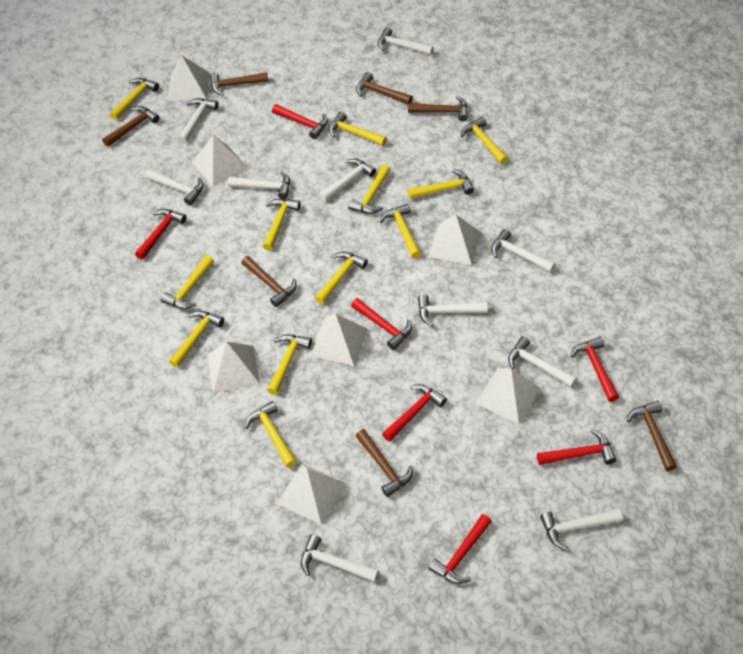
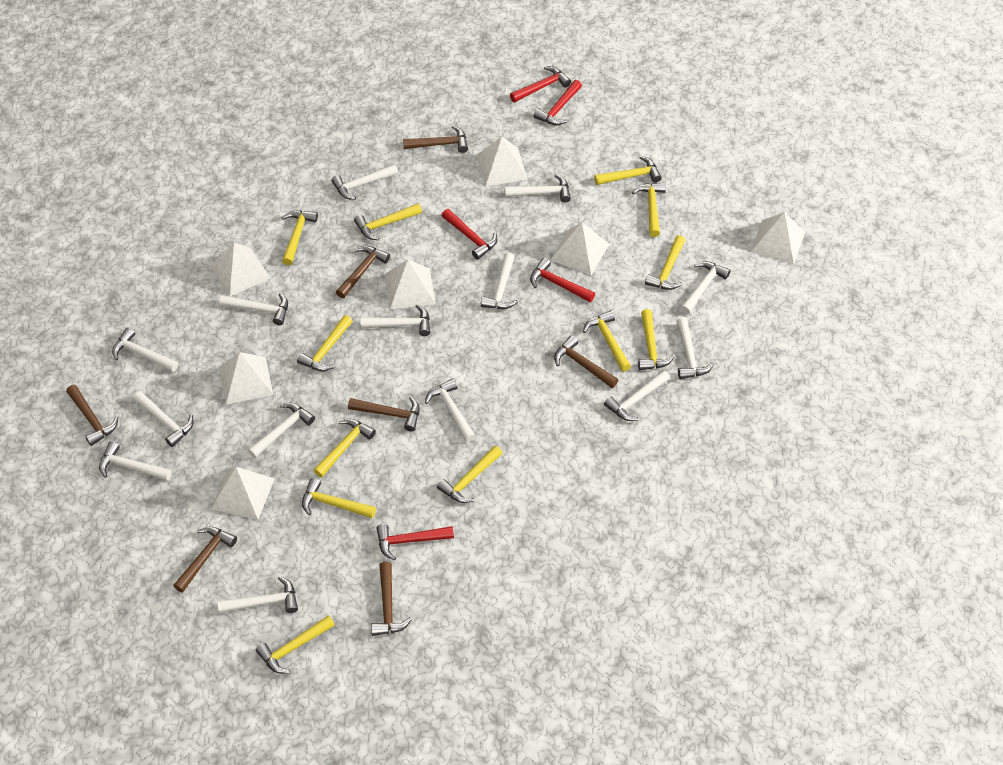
red hammer: 7 -> 5
white hammer: 10 -> 14

